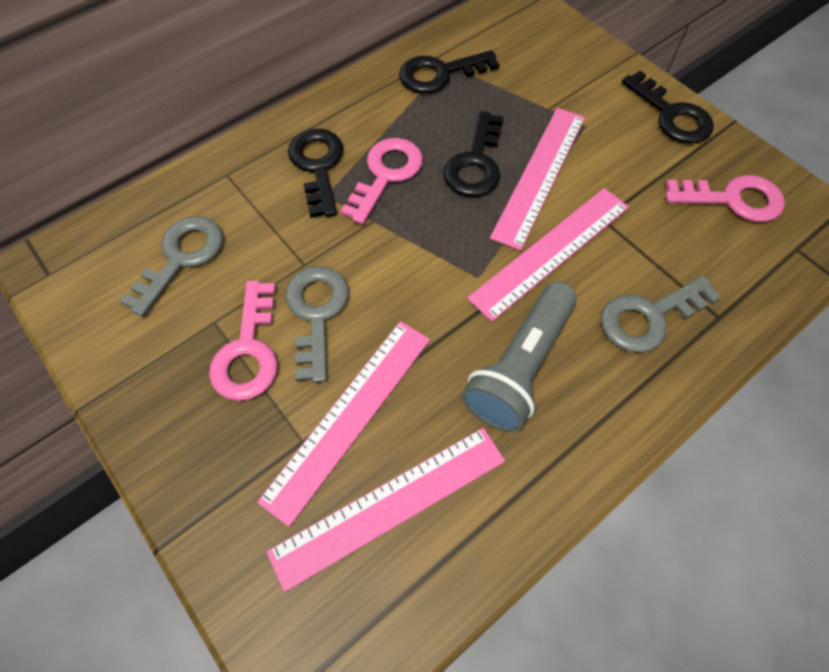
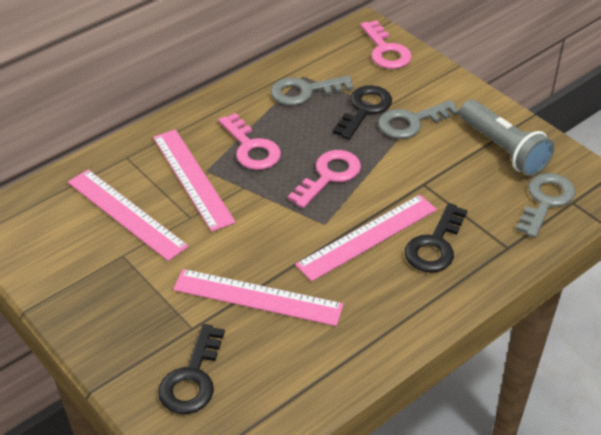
black key: 4 -> 3

